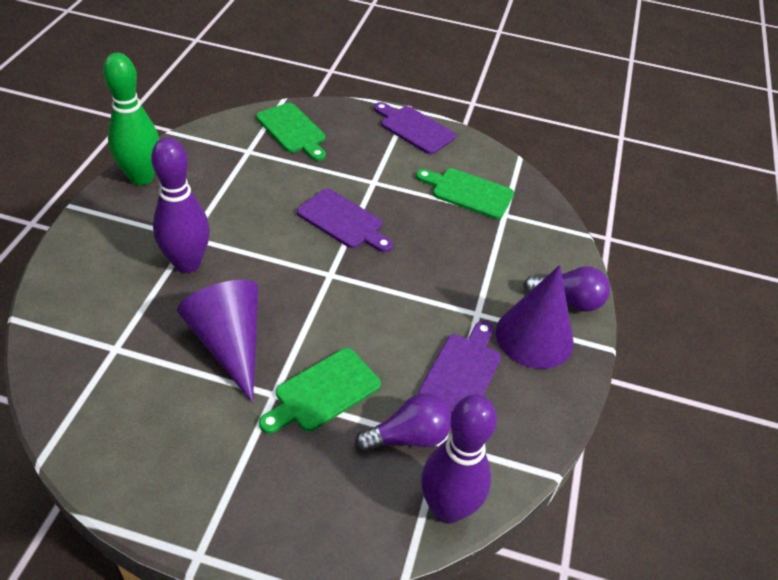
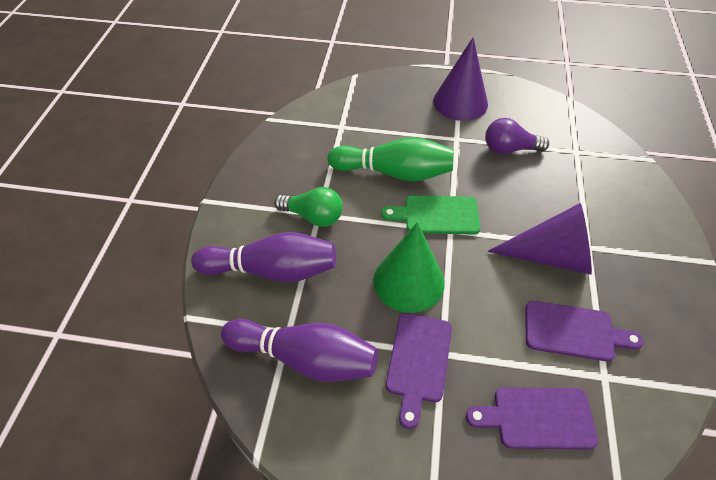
green cone: 0 -> 1
green cutting board: 3 -> 1
green light bulb: 0 -> 1
purple light bulb: 2 -> 1

